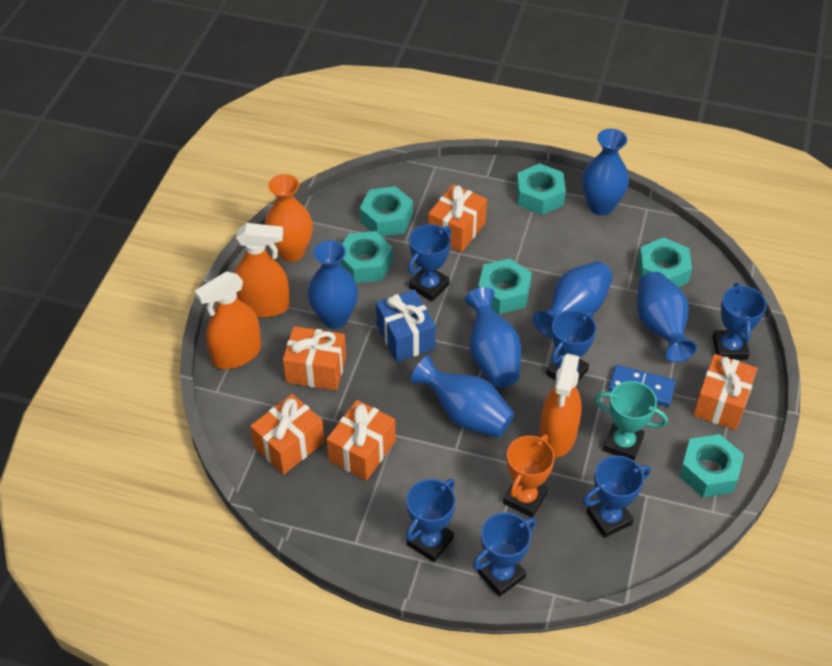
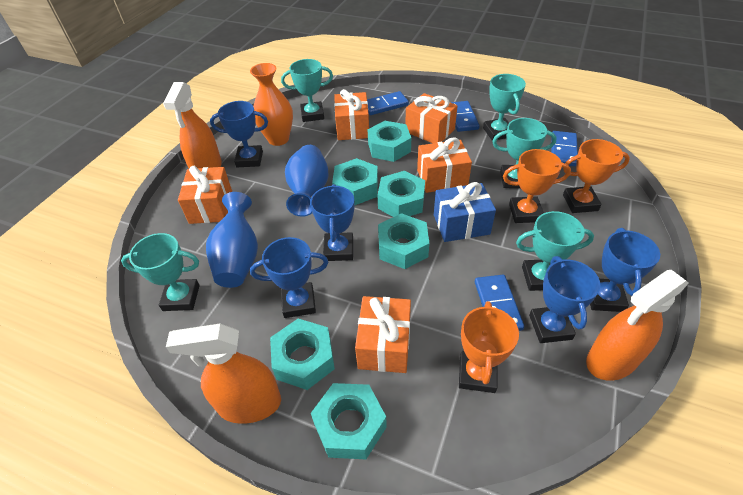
blue domino: 1 -> 4
blue trophy: 6 -> 5
blue vase: 6 -> 2
orange trophy: 1 -> 3
turquoise trophy: 1 -> 5

